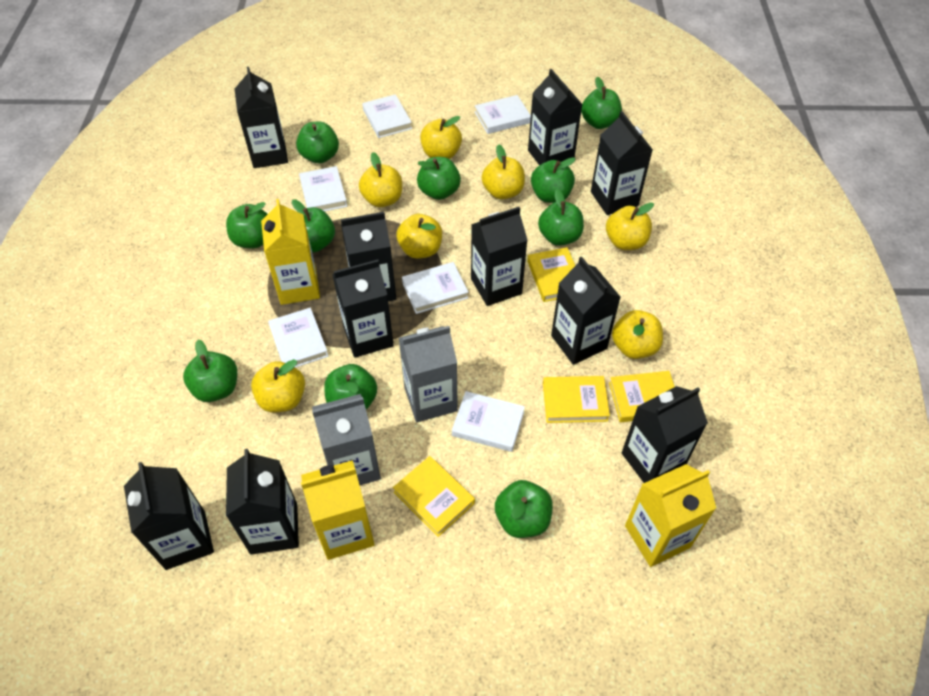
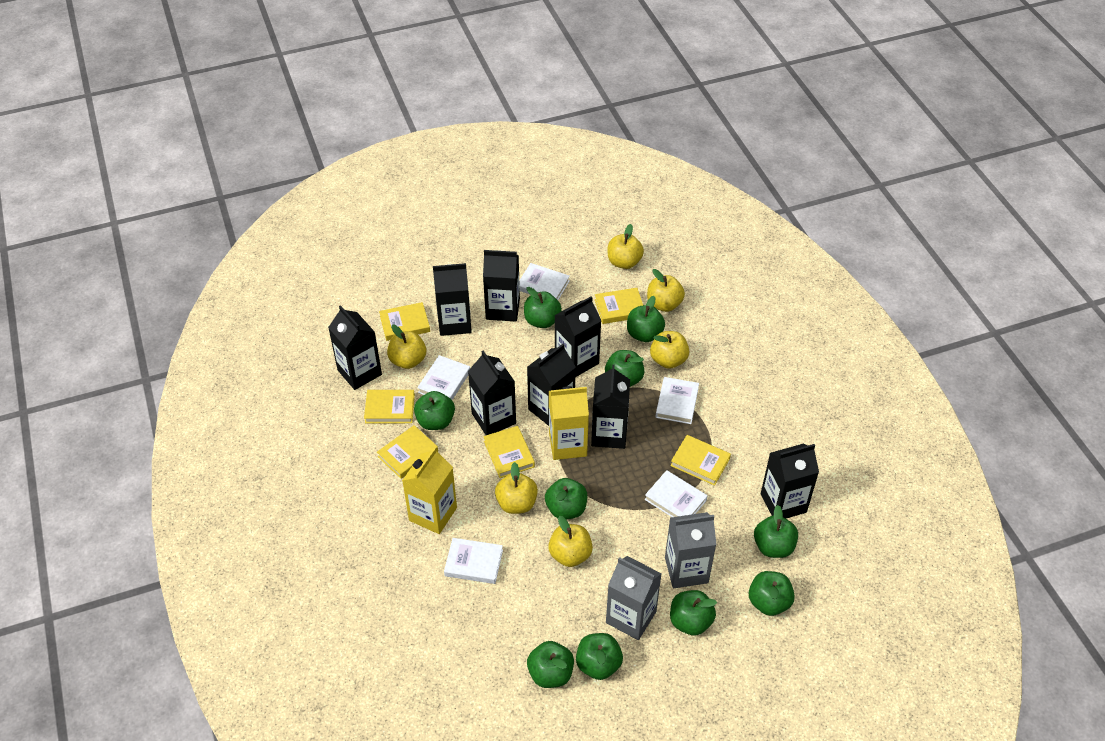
black carton: 10 -> 8
white book: 6 -> 5
yellow apple: 7 -> 6
yellow book: 4 -> 6
yellow carton: 3 -> 2

